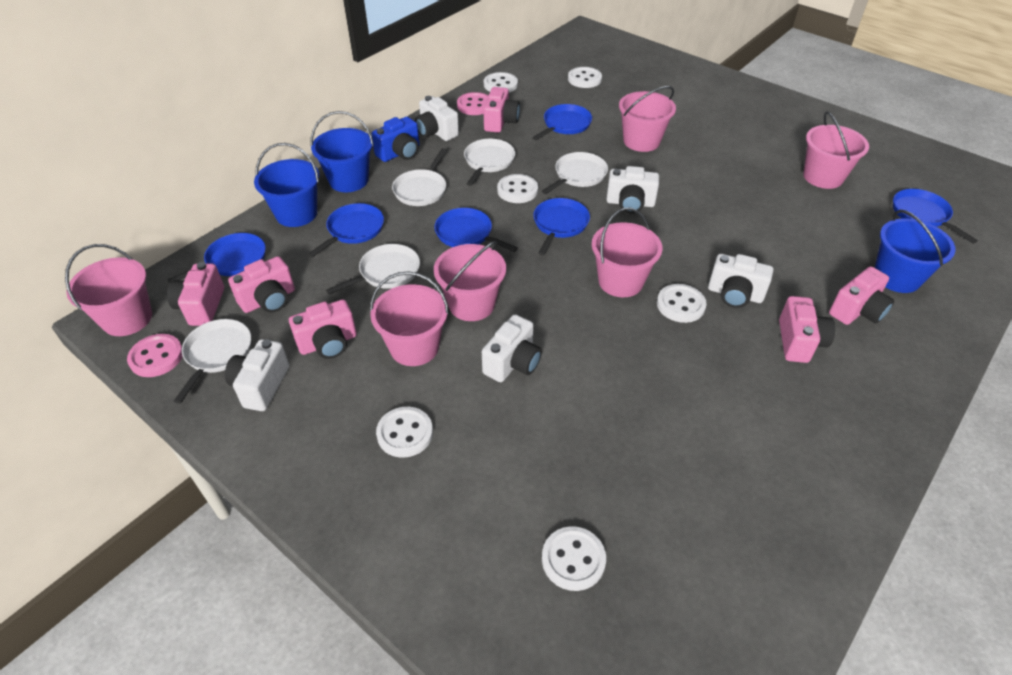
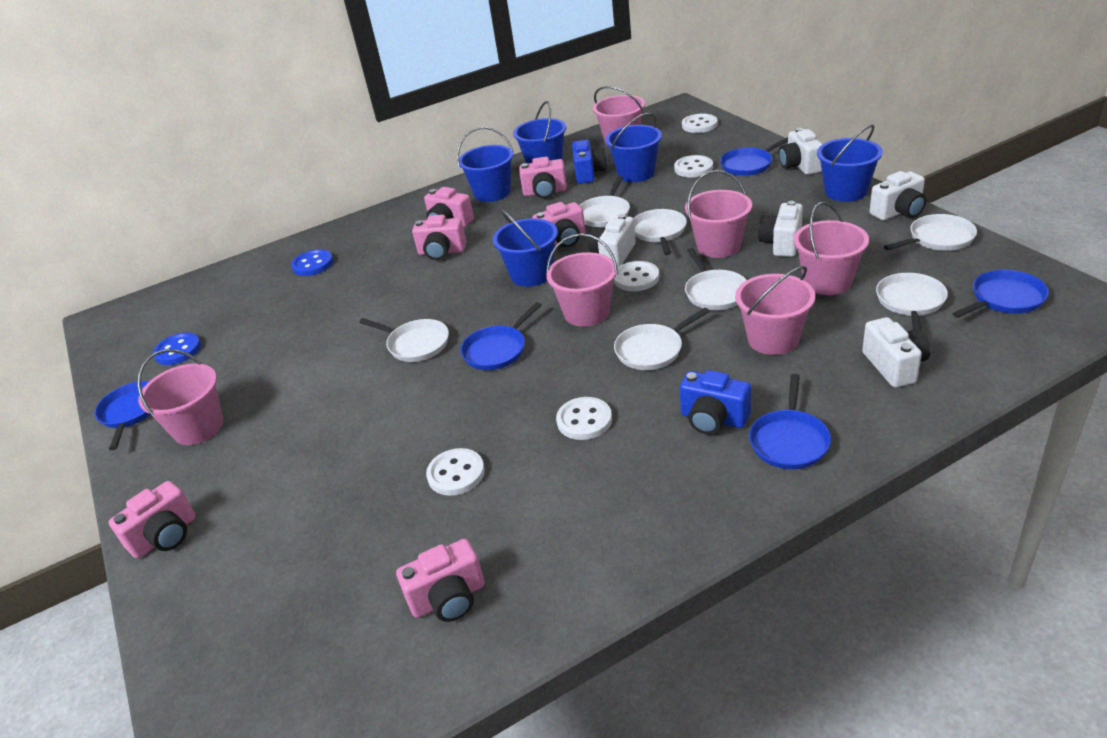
blue bucket: 3 -> 5
blue button: 0 -> 2
blue camera: 1 -> 2
blue pan: 6 -> 5
pink button: 2 -> 0
white button: 6 -> 5
white pan: 5 -> 7

